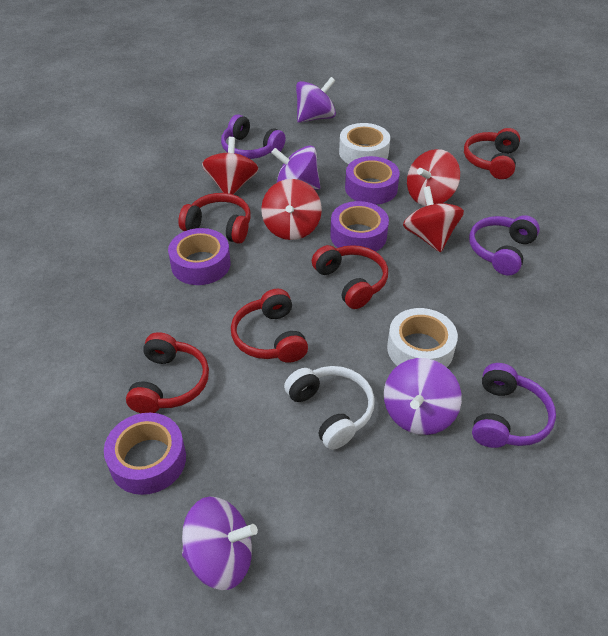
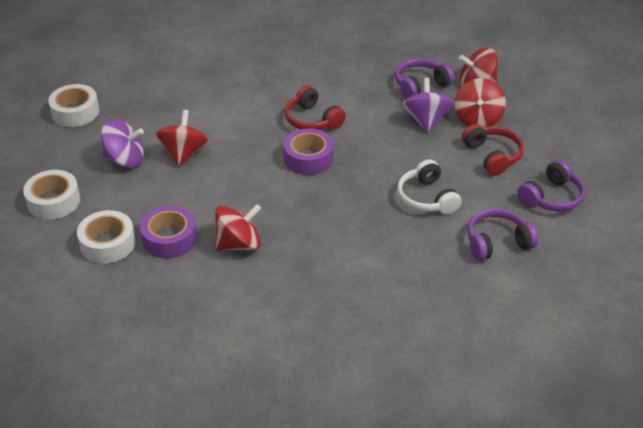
purple spinning top: 4 -> 2
purple tape: 4 -> 2
red headphones: 5 -> 2
white tape: 2 -> 3

